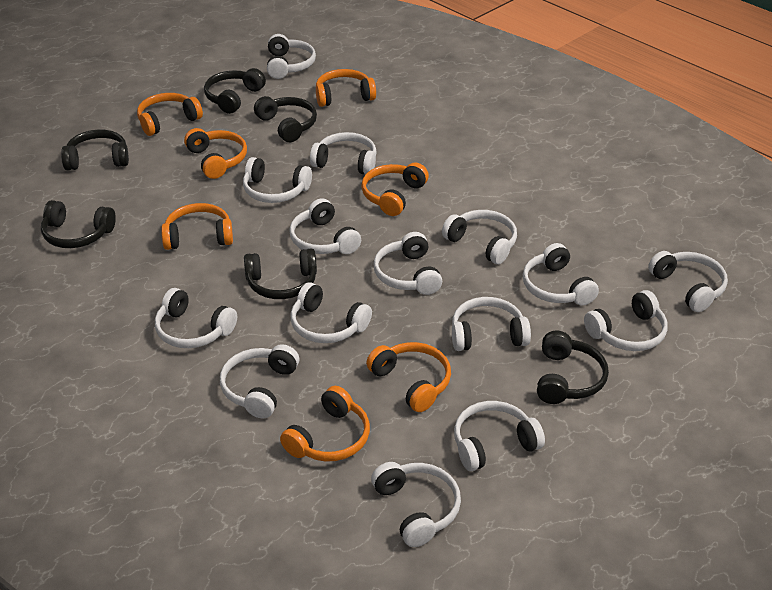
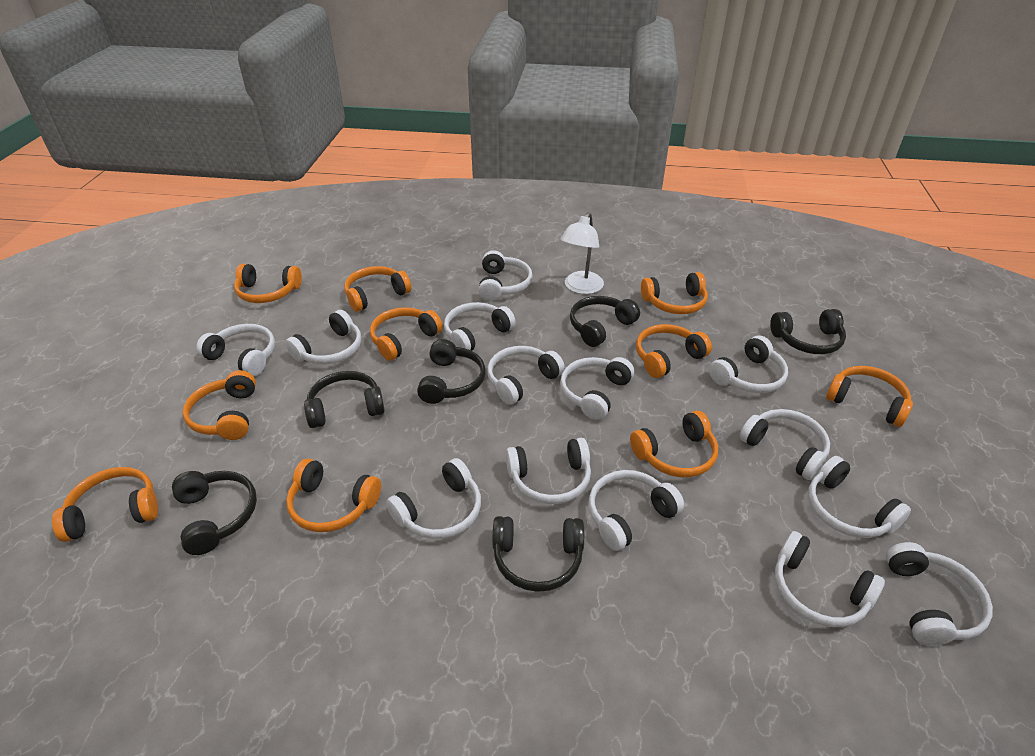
orange headphones: 7 -> 10
white headphones: 15 -> 14
white lamp: 0 -> 1

